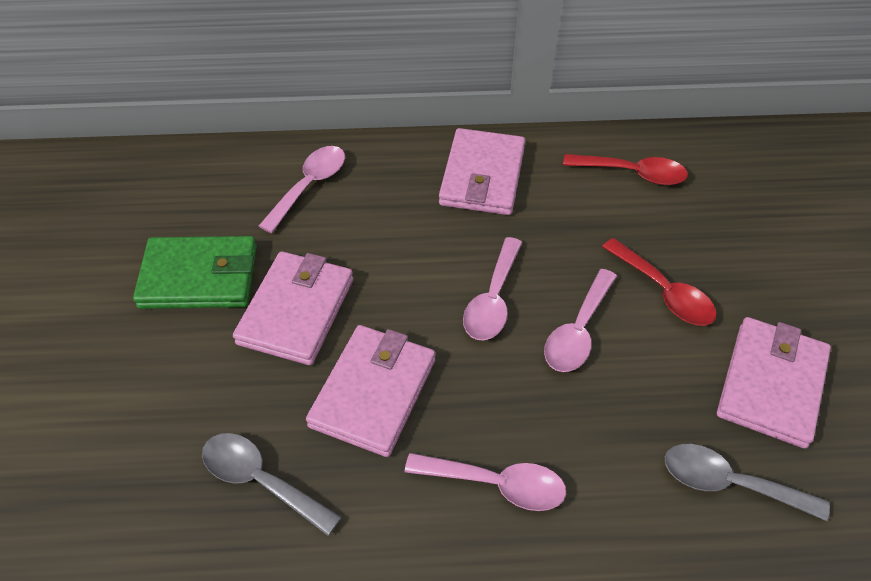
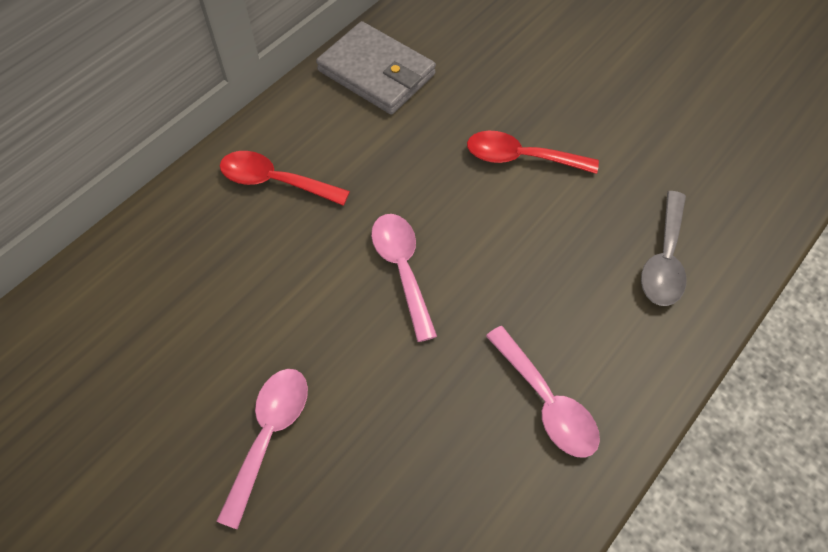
green wallet: 1 -> 0
grey spoon: 2 -> 1
grey wallet: 0 -> 1
pink spoon: 4 -> 3
pink wallet: 4 -> 0

